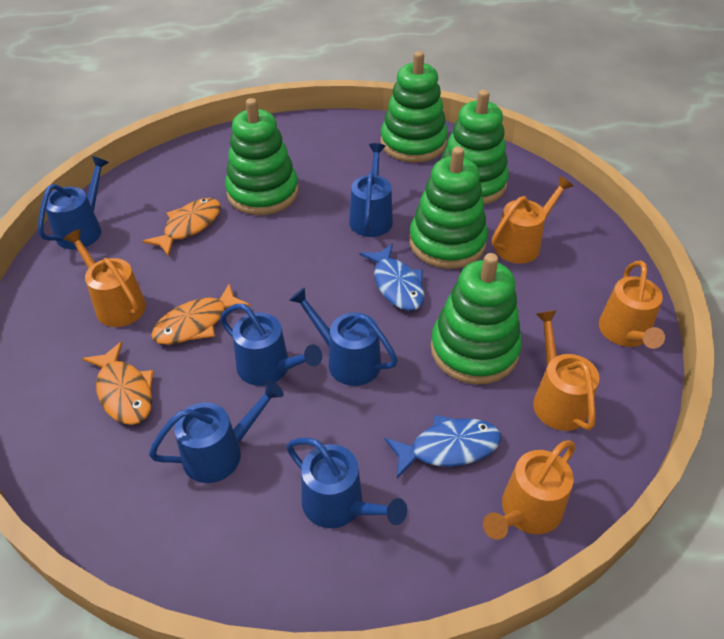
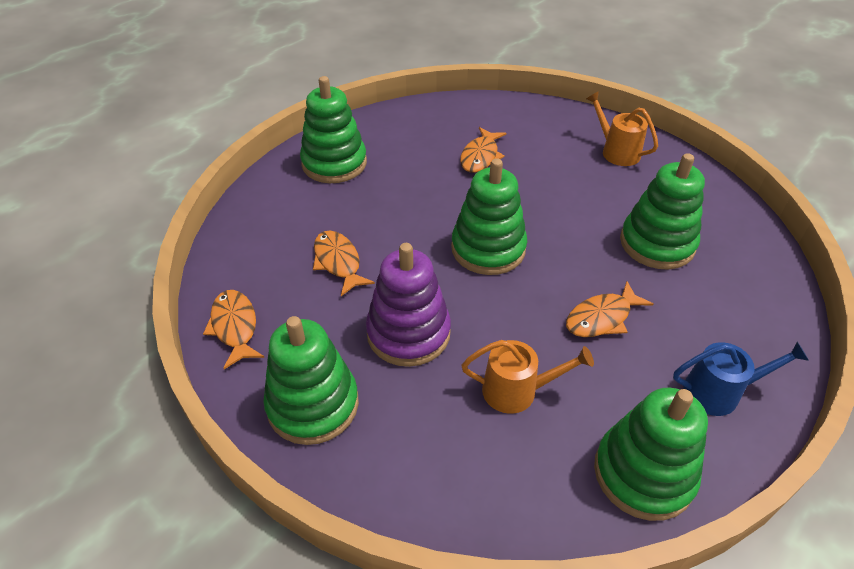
blue fish: 2 -> 0
blue watering can: 6 -> 1
orange fish: 3 -> 4
orange watering can: 5 -> 2
purple stacking toy: 0 -> 1

